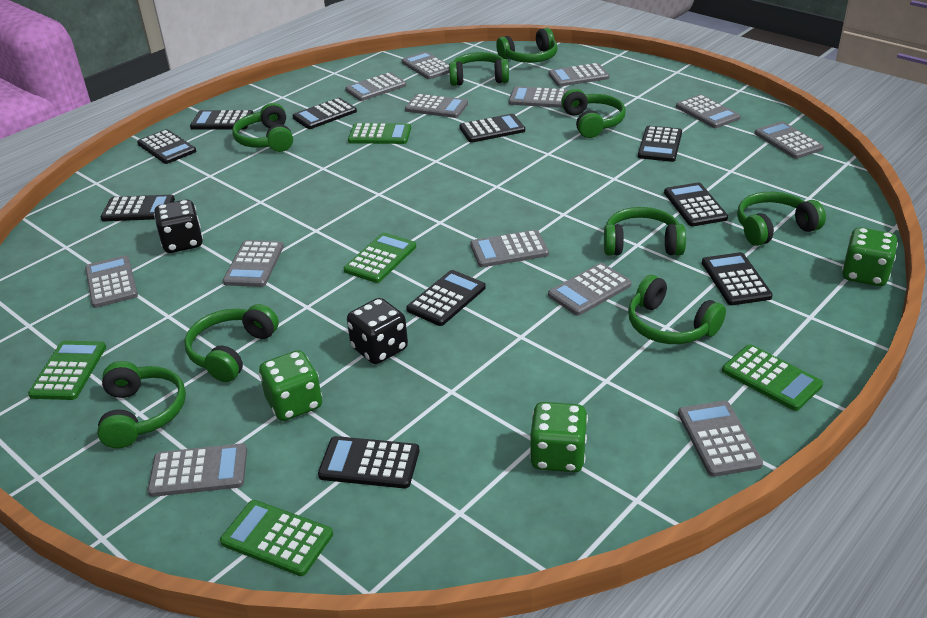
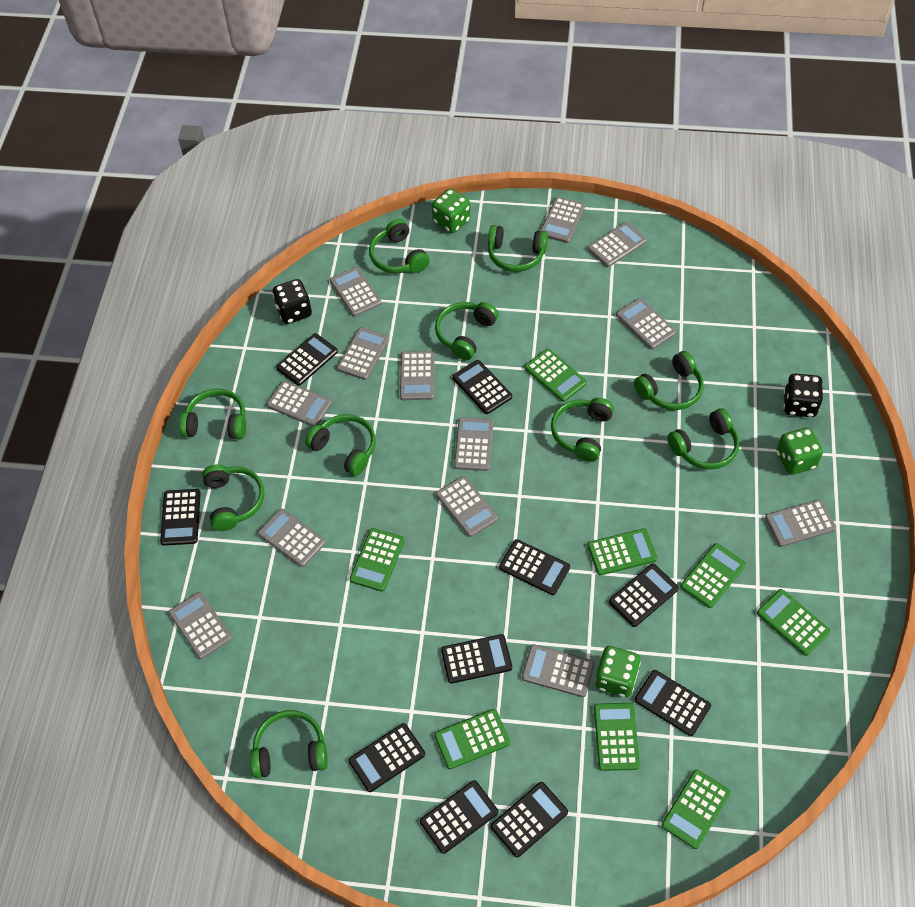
green calculator: 5 -> 8
green headphones: 9 -> 10

